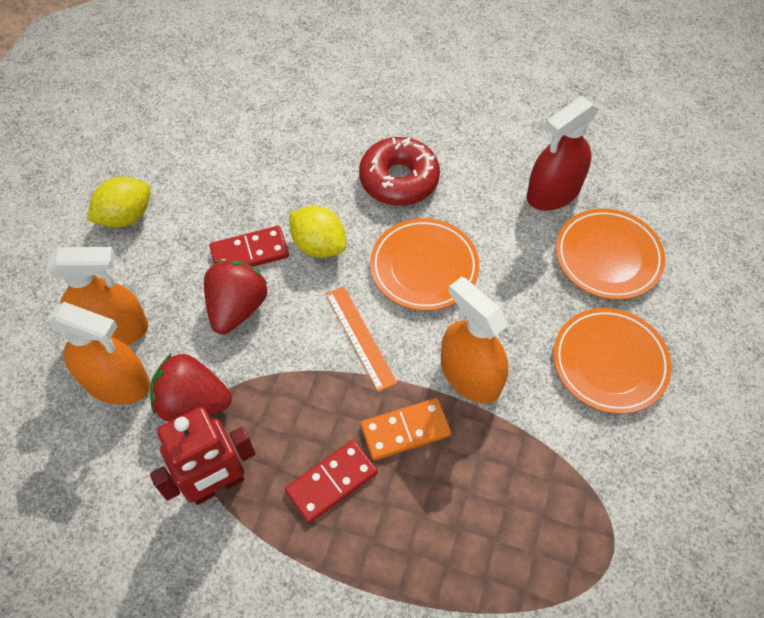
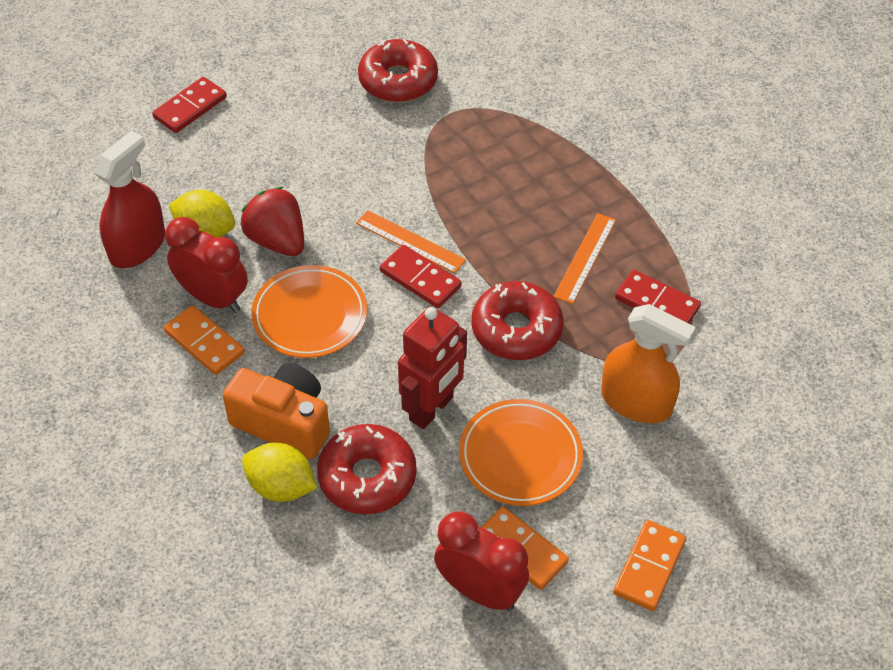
orange camera: 0 -> 1
orange domino: 1 -> 3
orange plate: 3 -> 2
orange ruler: 1 -> 2
orange spray bottle: 3 -> 1
red clock: 0 -> 2
red domino: 2 -> 3
red donut: 1 -> 3
red strawberry: 2 -> 1

